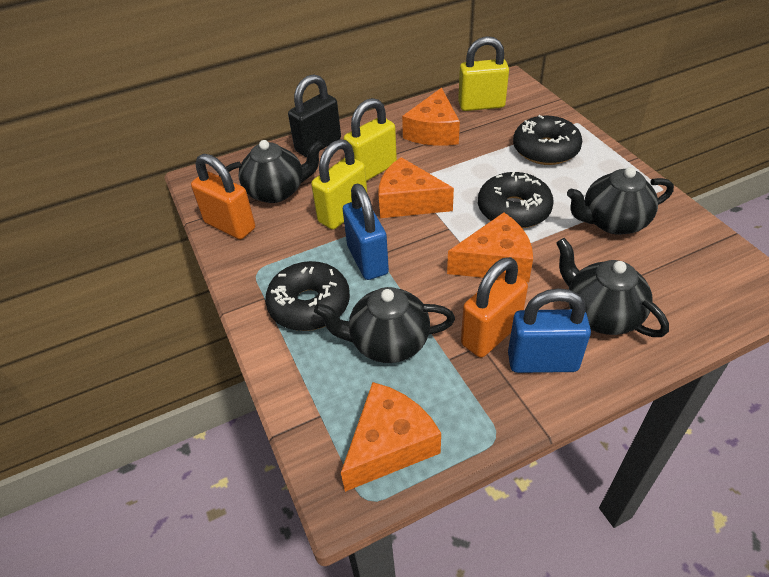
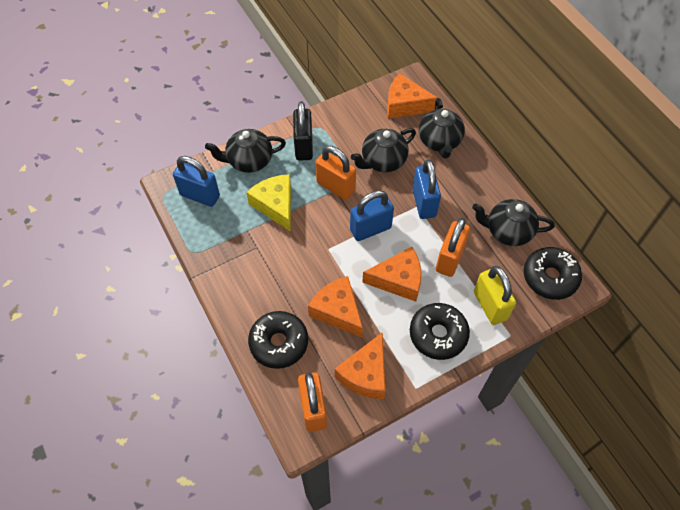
blue padlock: 2 -> 3
orange padlock: 2 -> 3
yellow cheese: 0 -> 1
yellow padlock: 3 -> 1

